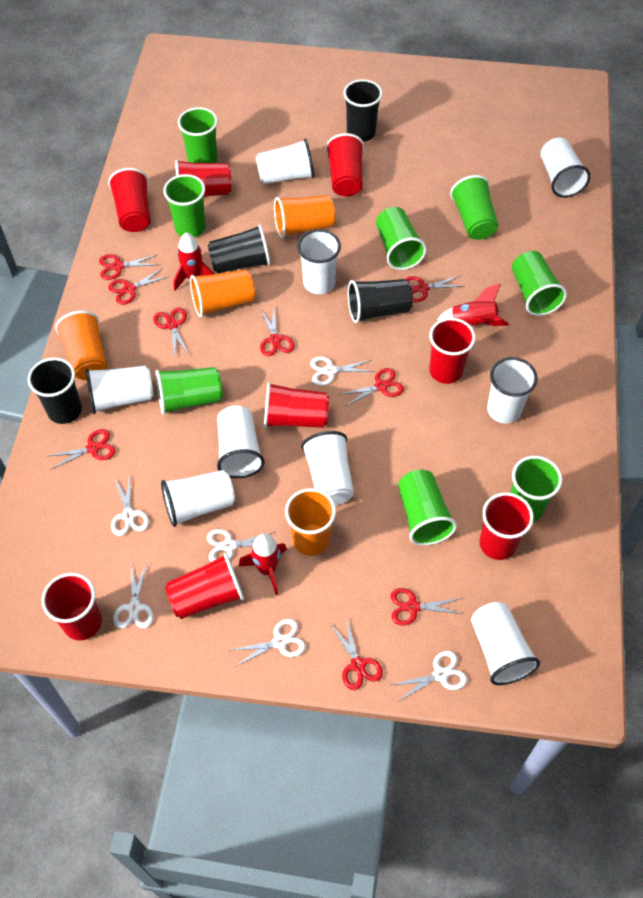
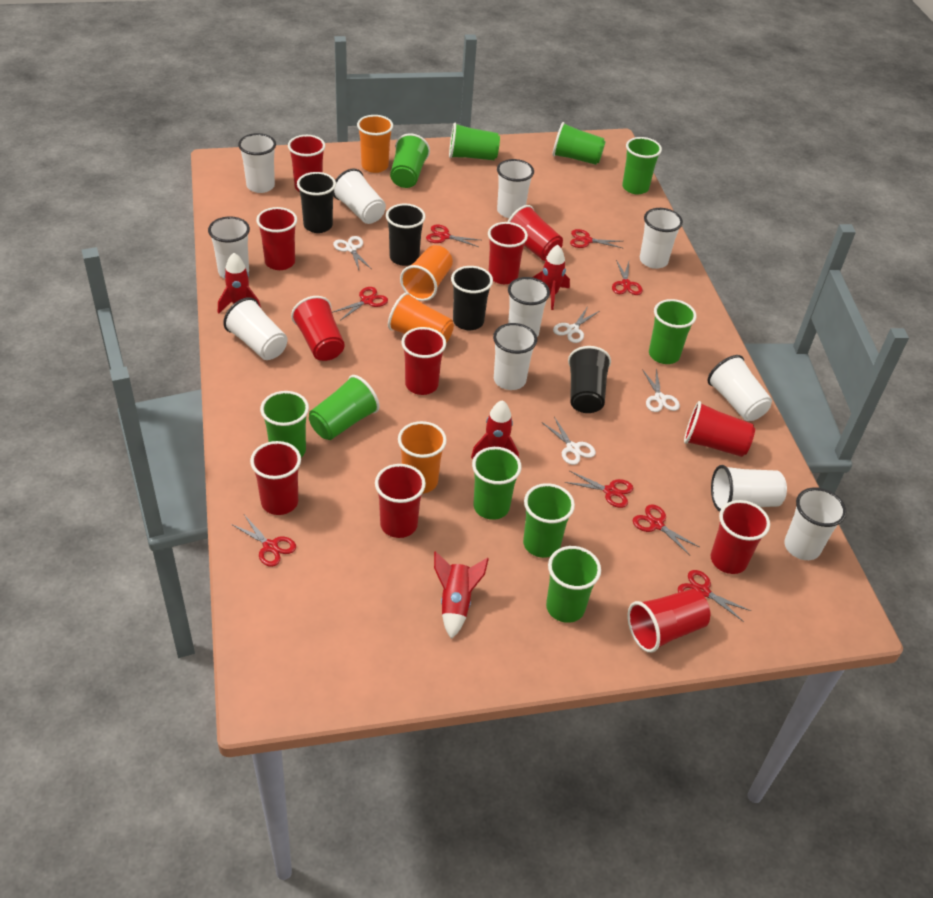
green cup: 8 -> 10
red cup: 8 -> 11
red rocket: 3 -> 4
red scissors: 9 -> 8
white cup: 9 -> 11
white scissors: 6 -> 4

